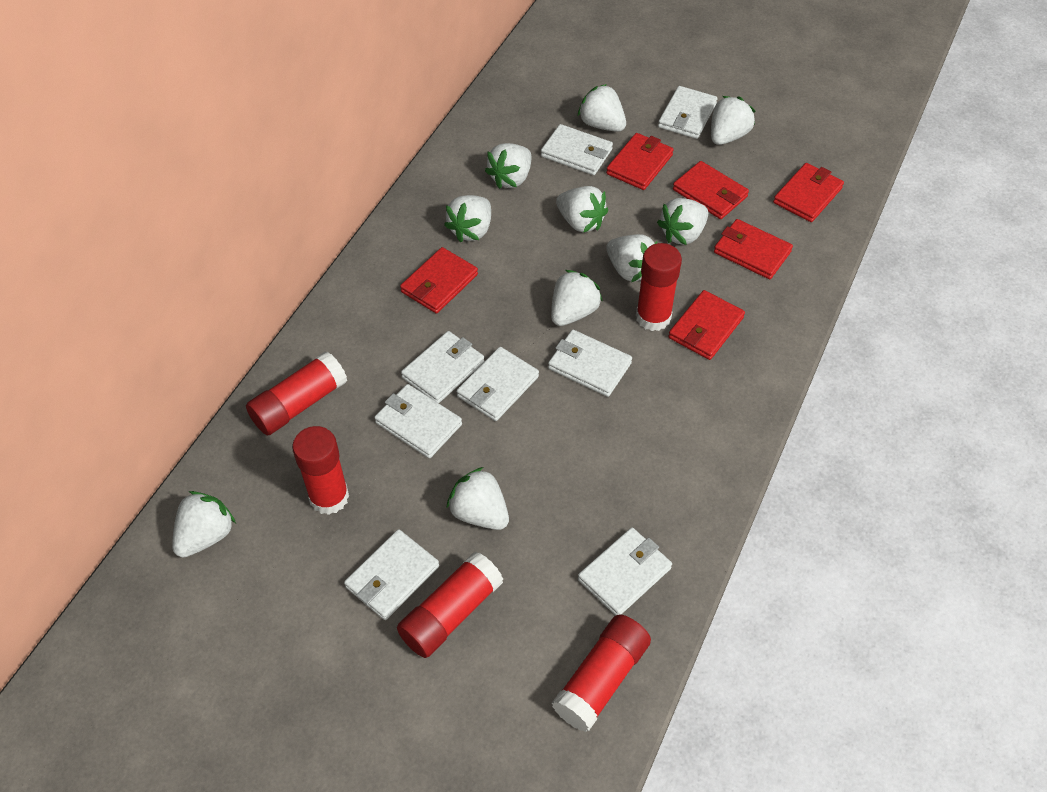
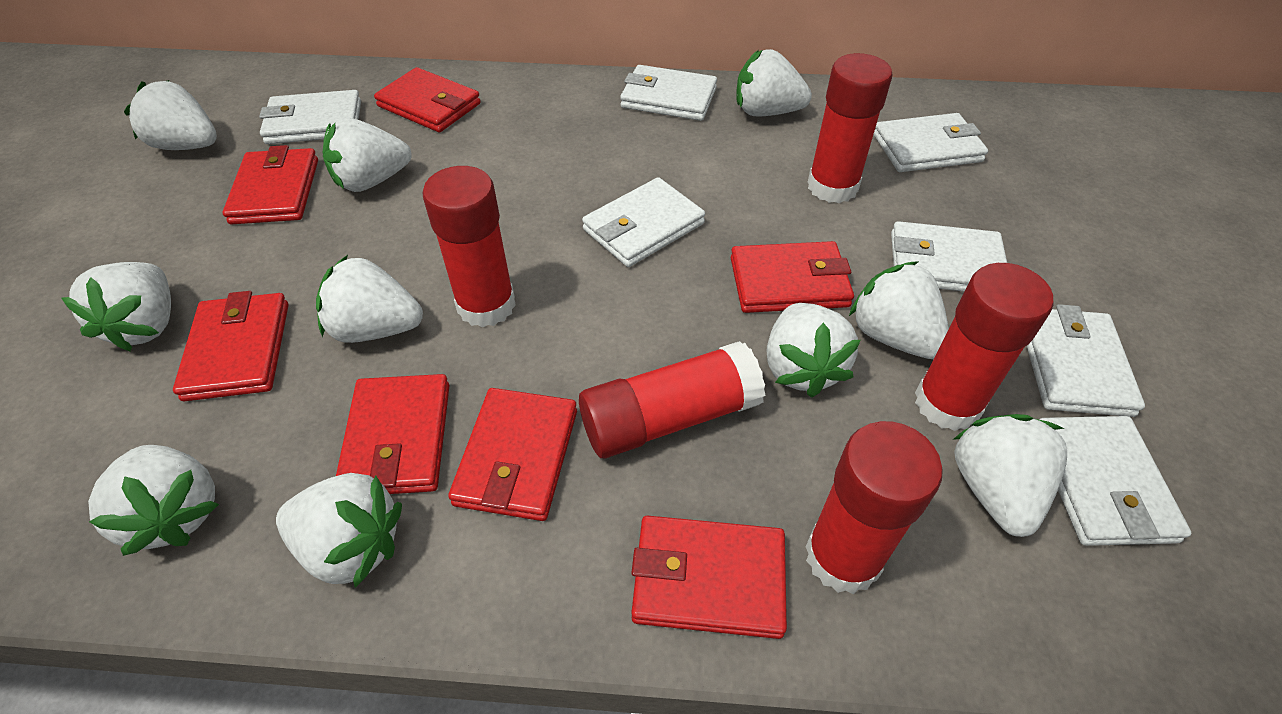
red wallet: 6 -> 7
white wallet: 8 -> 7

